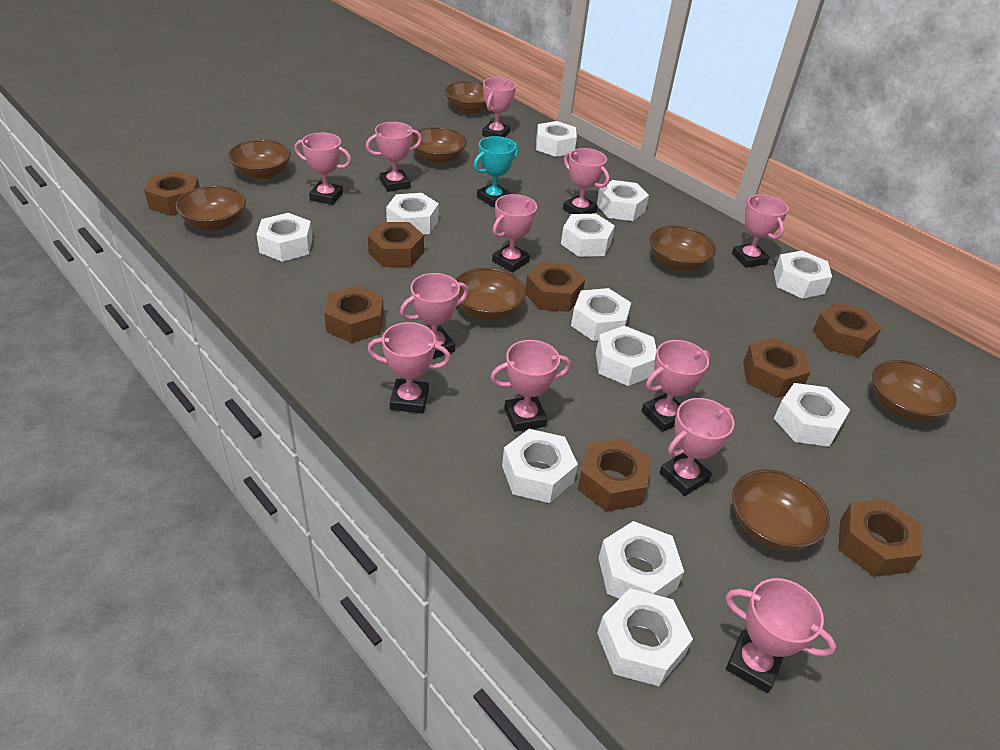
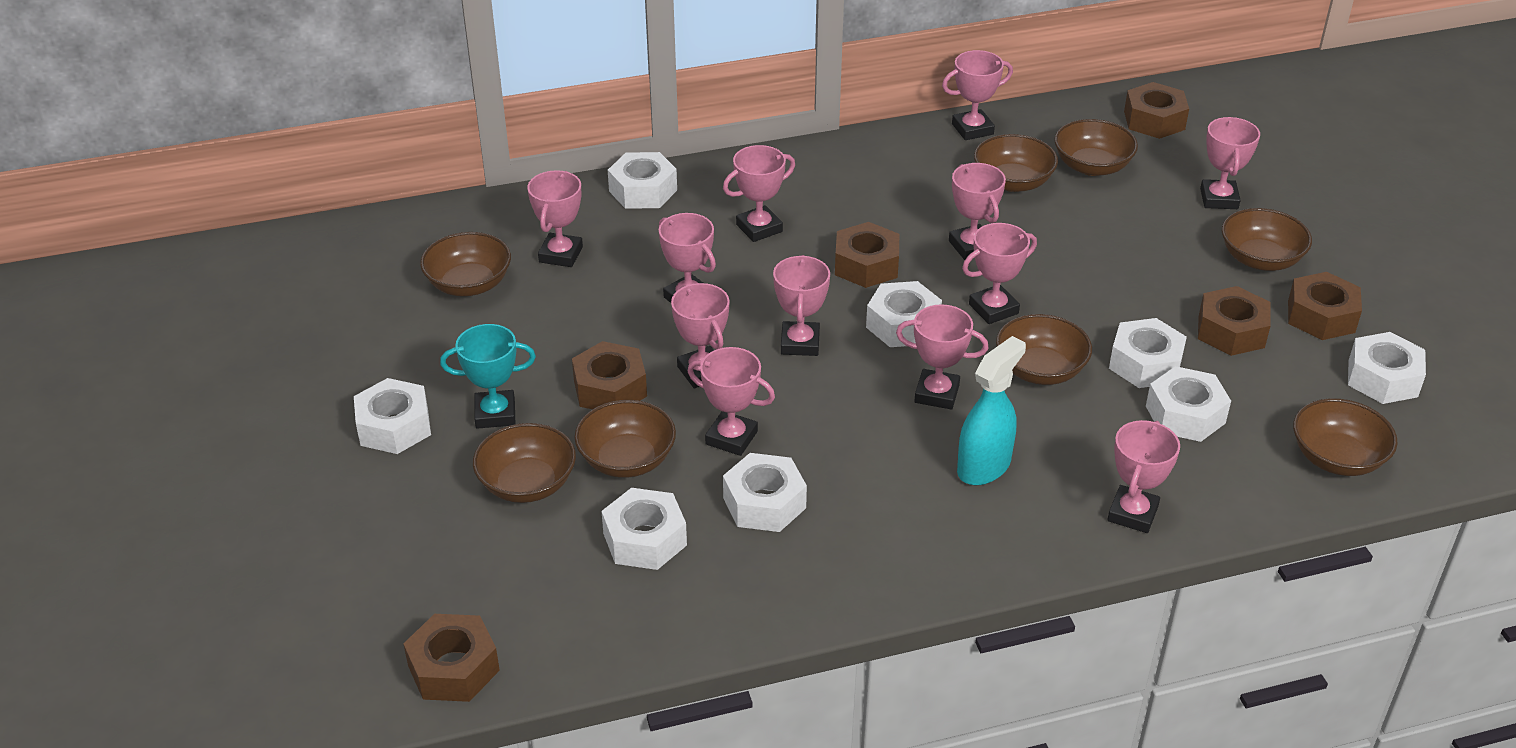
brown nut: 8 -> 6
turquoise spray bottle: 0 -> 1
white nut: 12 -> 8

